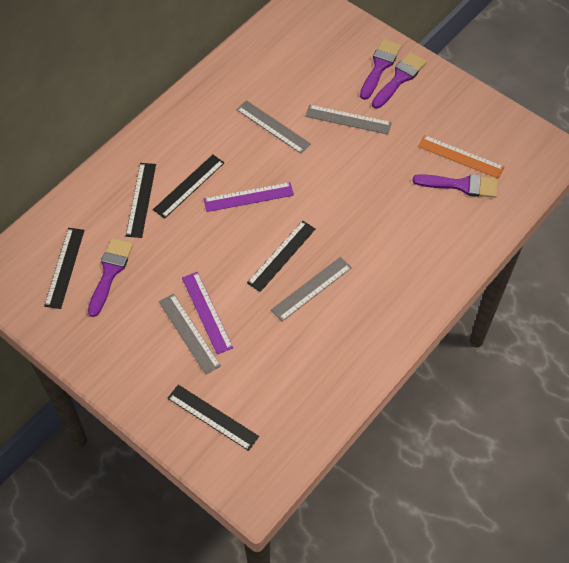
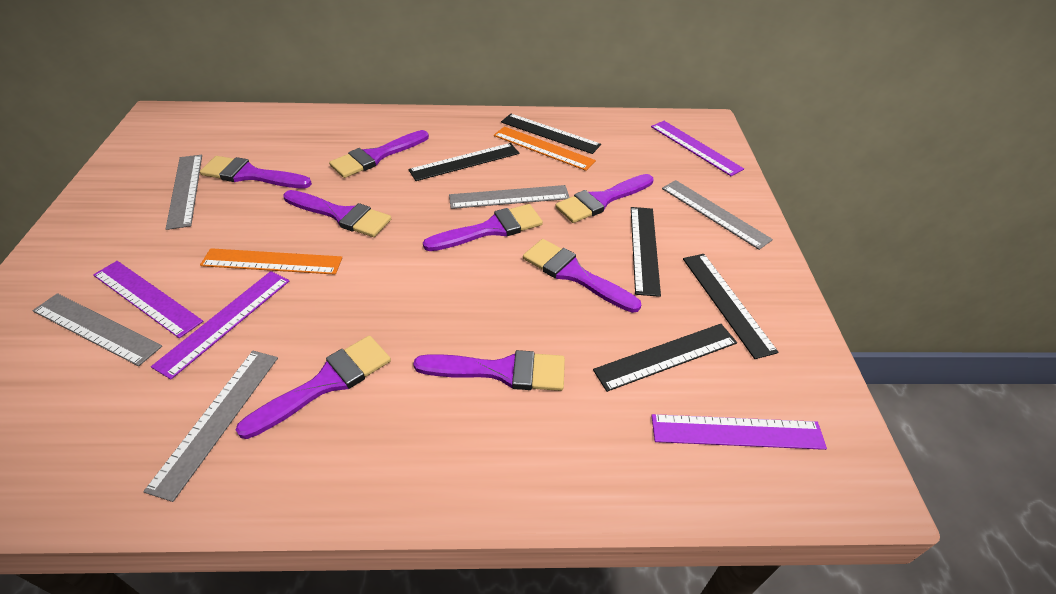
grey ruler: 4 -> 5
orange ruler: 1 -> 2
purple brush: 4 -> 8
purple ruler: 2 -> 4

